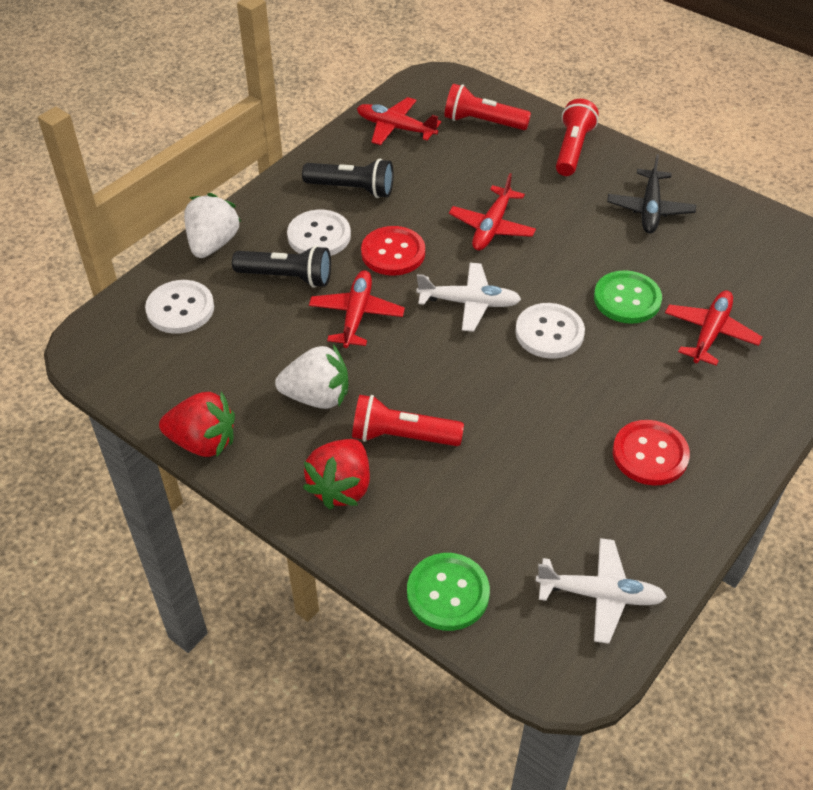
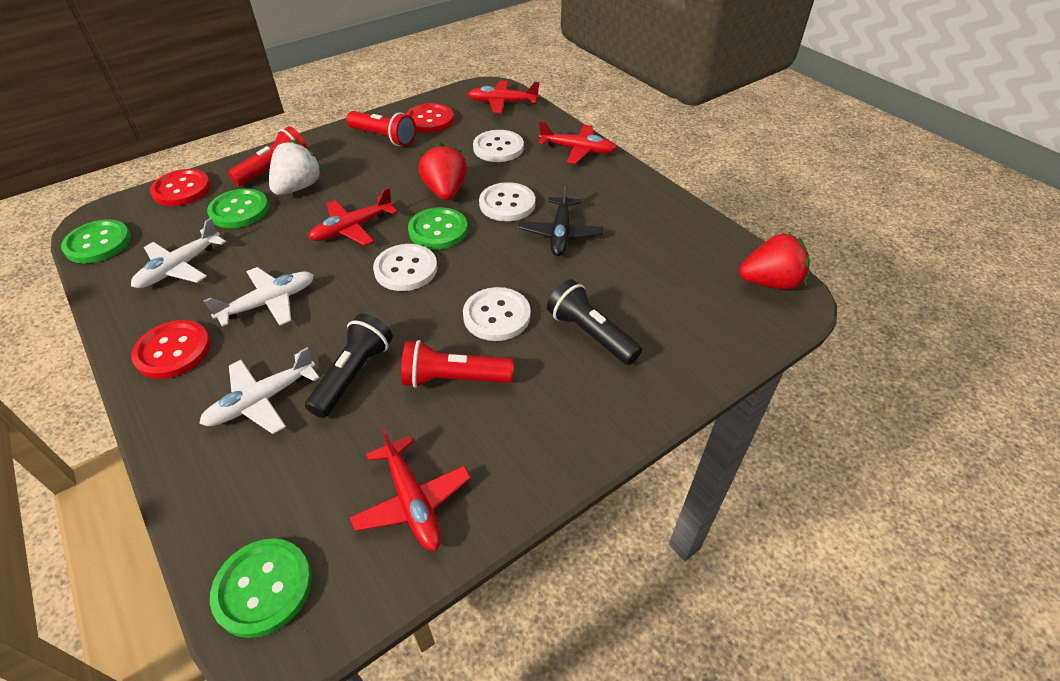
green button: 2 -> 4
red button: 2 -> 3
white button: 3 -> 4
white plane: 2 -> 3
white strawberry: 2 -> 1

